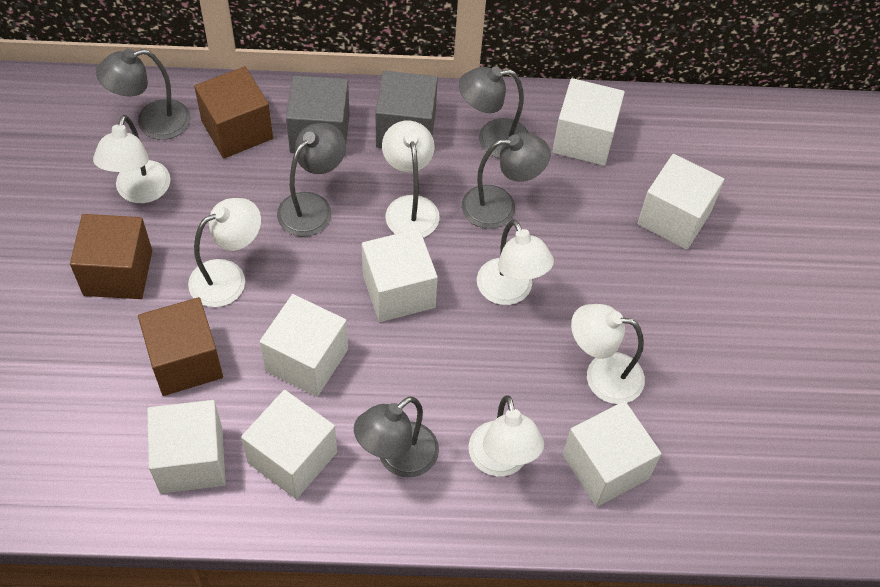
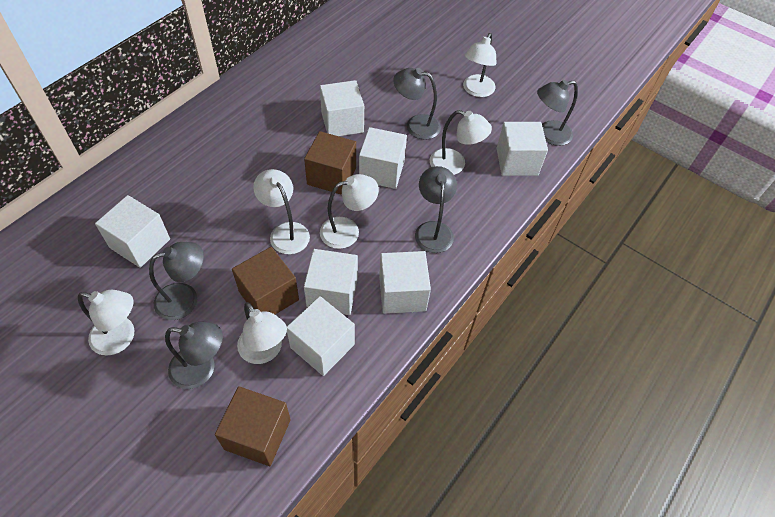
grey cube: 2 -> 0

